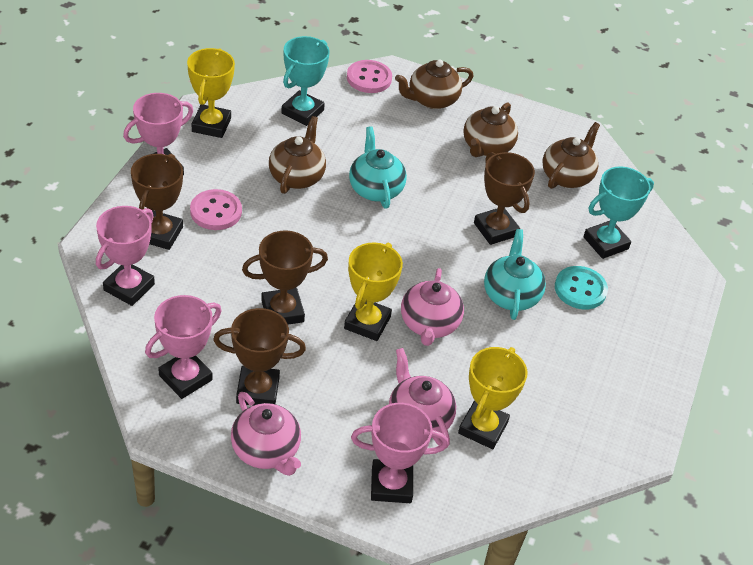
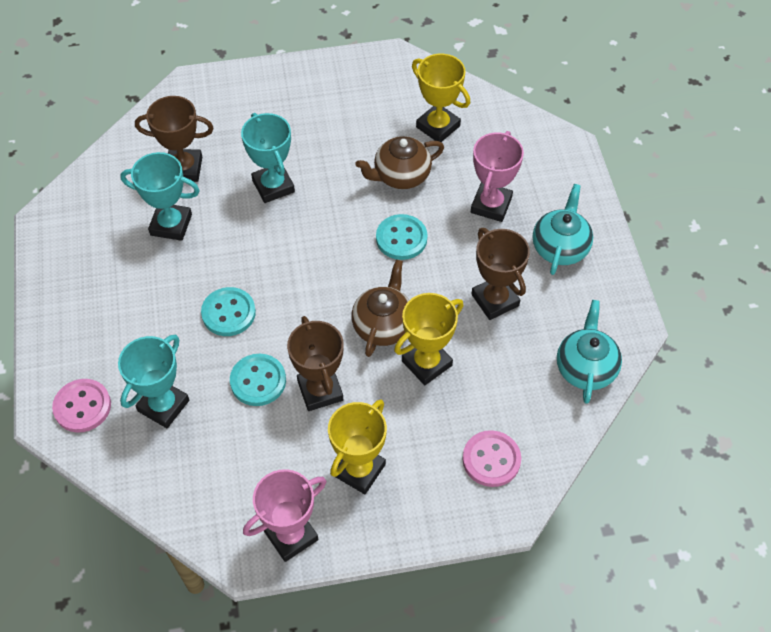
brown teapot: 4 -> 2
brown trophy: 4 -> 3
pink teapot: 3 -> 0
pink trophy: 4 -> 2
turquoise button: 1 -> 3
turquoise trophy: 2 -> 3

